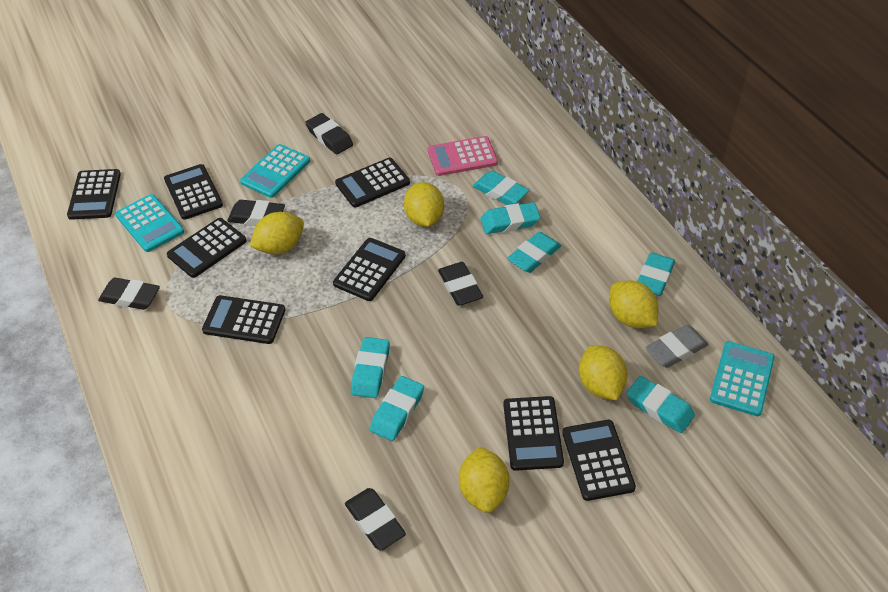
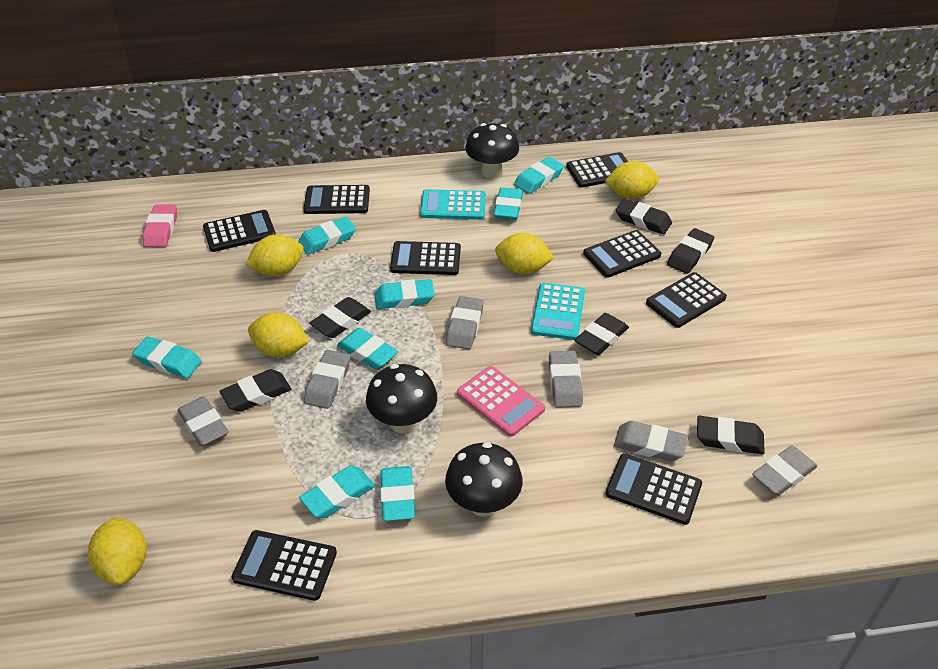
black eraser: 5 -> 6
black mushroom: 0 -> 3
grey eraser: 1 -> 6
pink eraser: 0 -> 1
turquoise calculator: 3 -> 2
turquoise eraser: 7 -> 8

